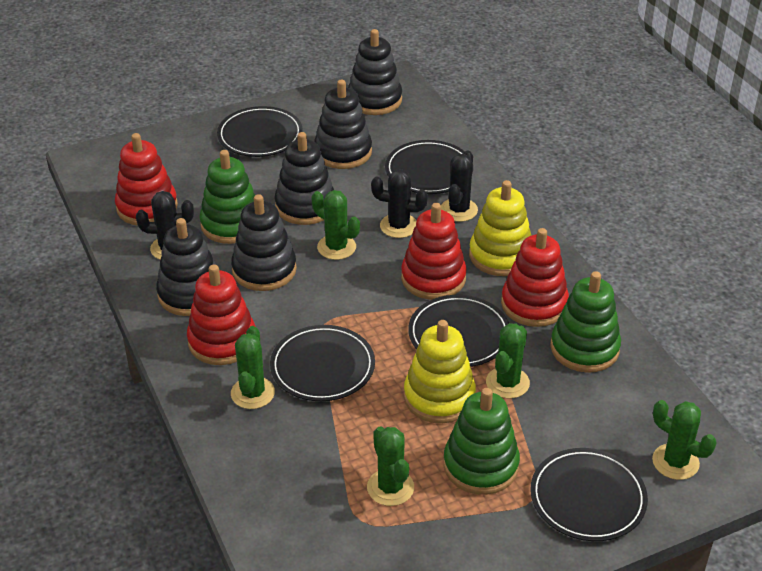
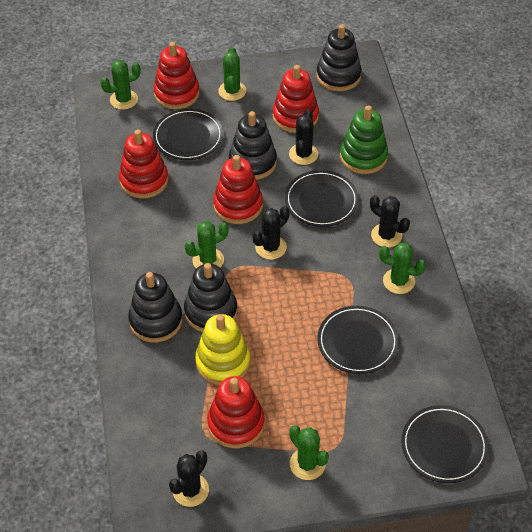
black cactus: 3 -> 4
black plate: 5 -> 4
black stacking toy: 5 -> 4
green stacking toy: 3 -> 1
red stacking toy: 4 -> 5
yellow stacking toy: 2 -> 1

